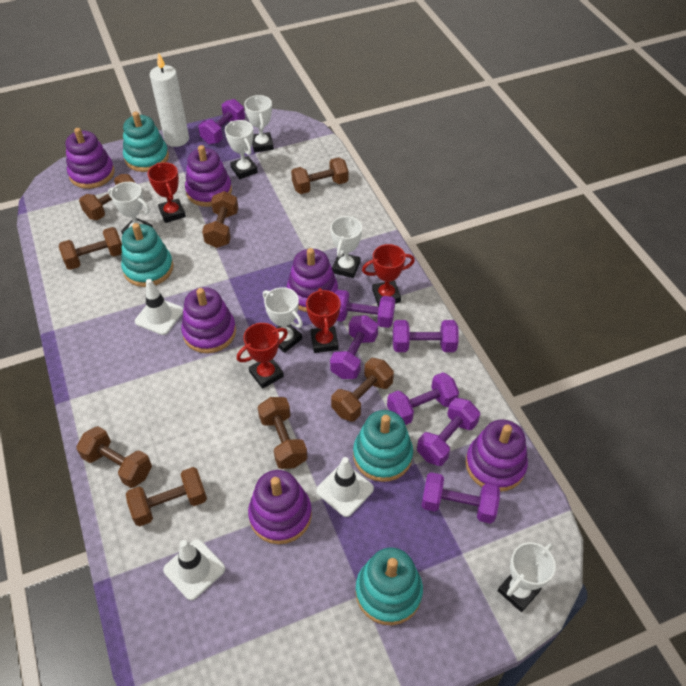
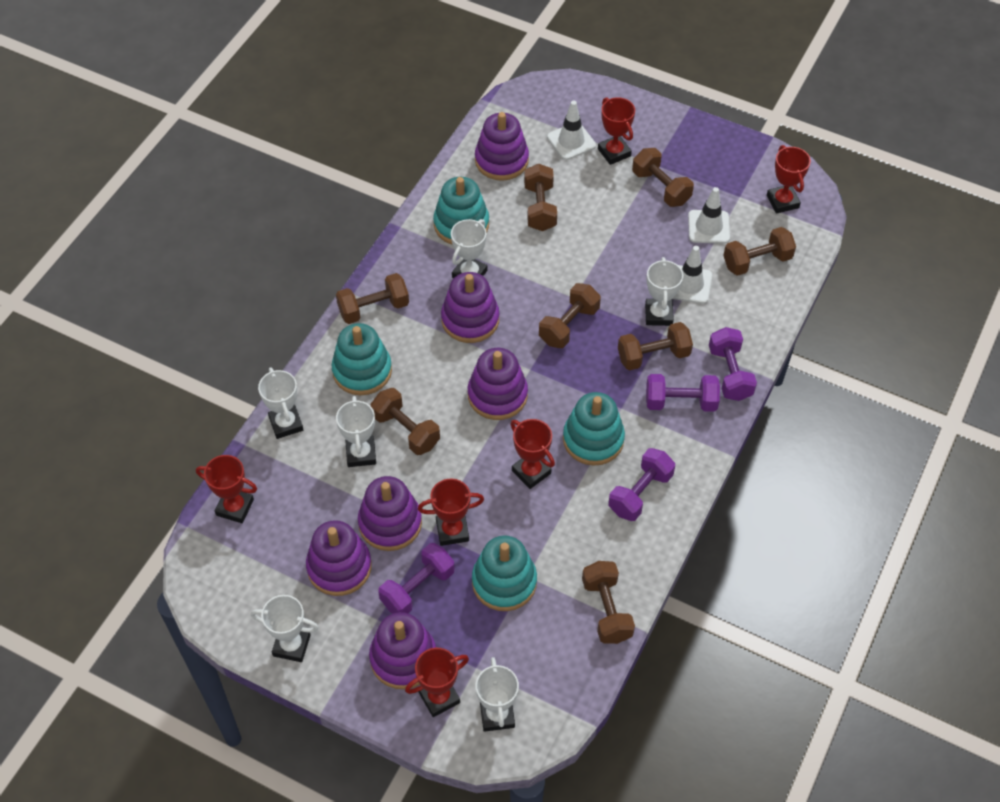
purple dumbbell: 7 -> 4
red trophy: 4 -> 6
white candle: 1 -> 0

